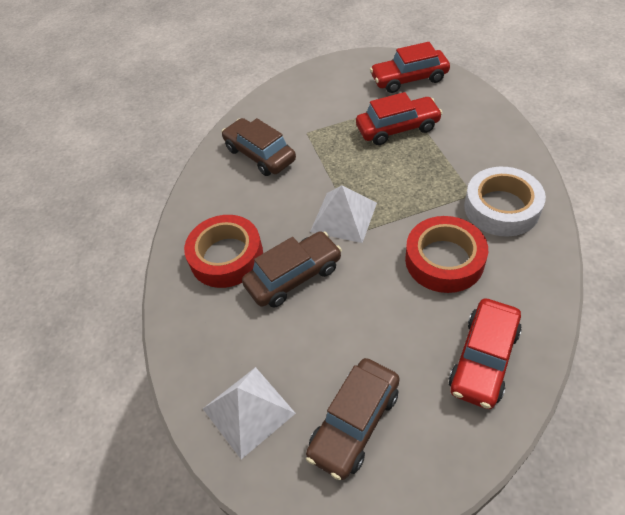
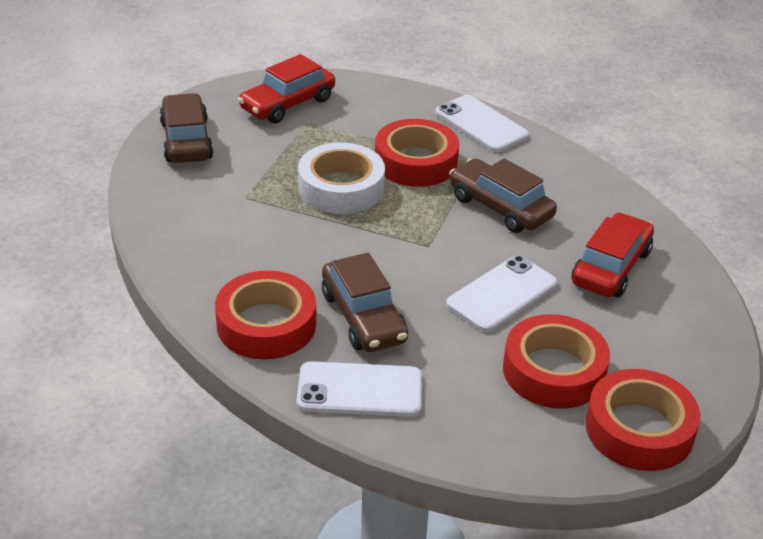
red car: 3 -> 2
red tape: 2 -> 4
white phone: 0 -> 3
white pyramid: 2 -> 0

